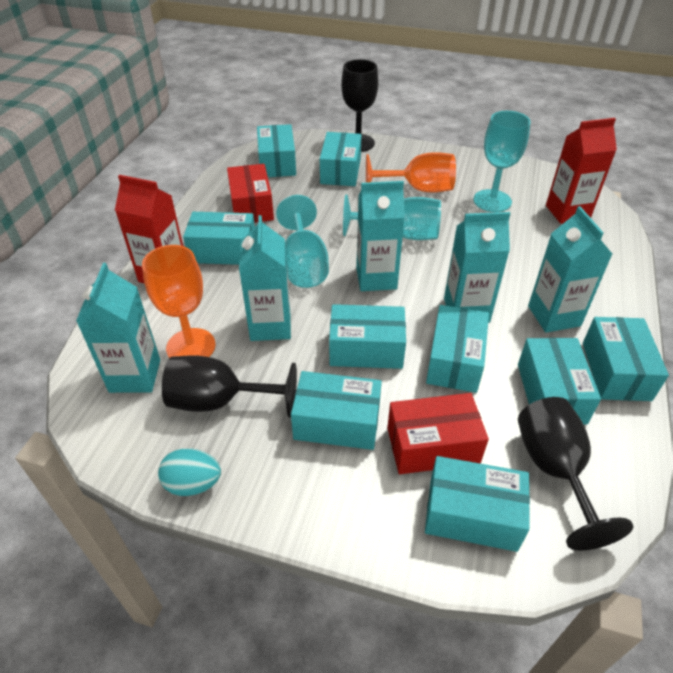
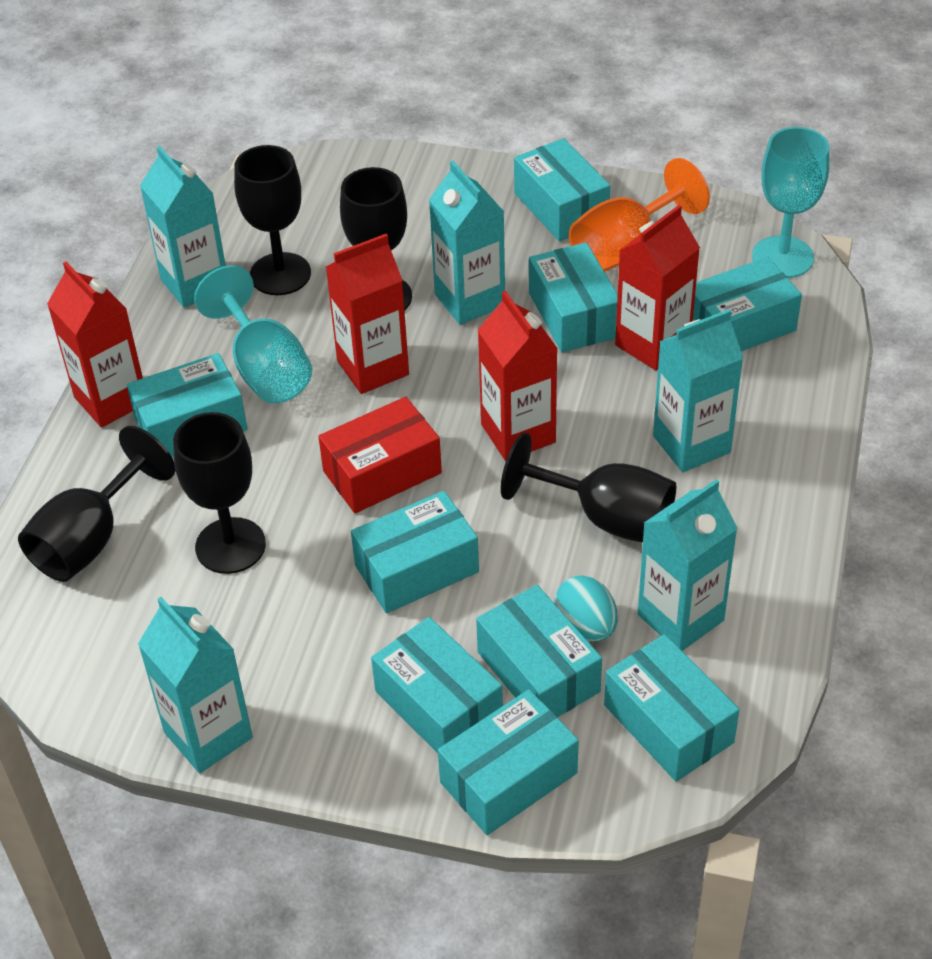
black goblet: 3 -> 5
orange goblet: 2 -> 1
red box: 2 -> 1
red carton: 2 -> 4
turquoise goblet: 3 -> 2

